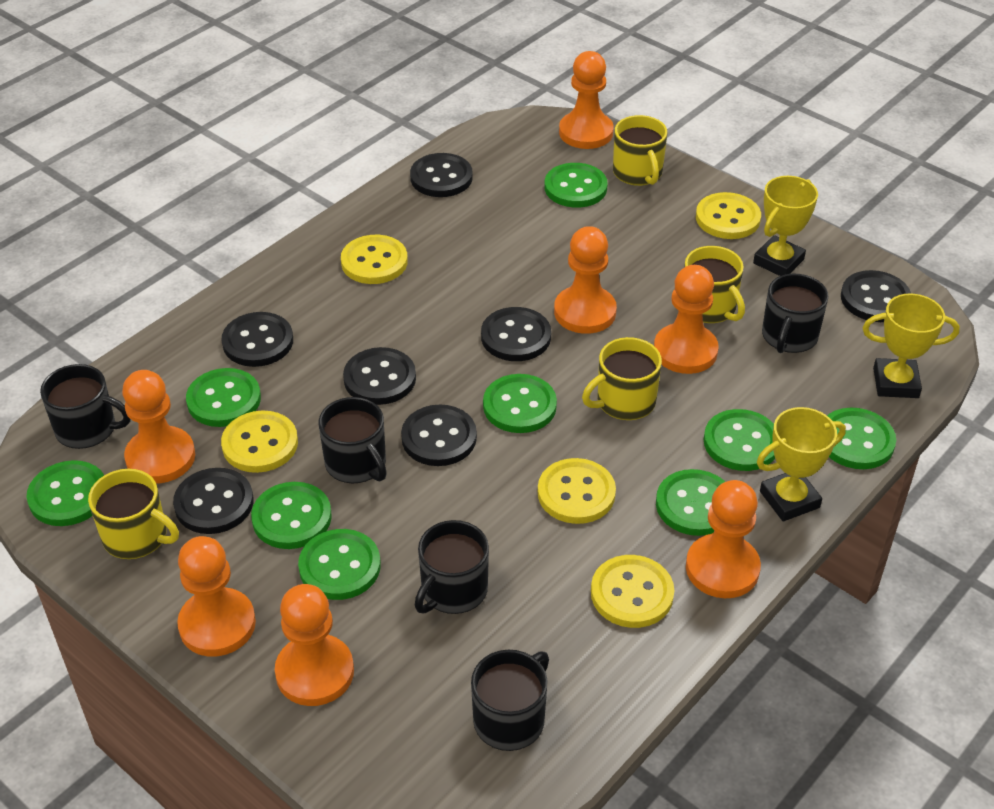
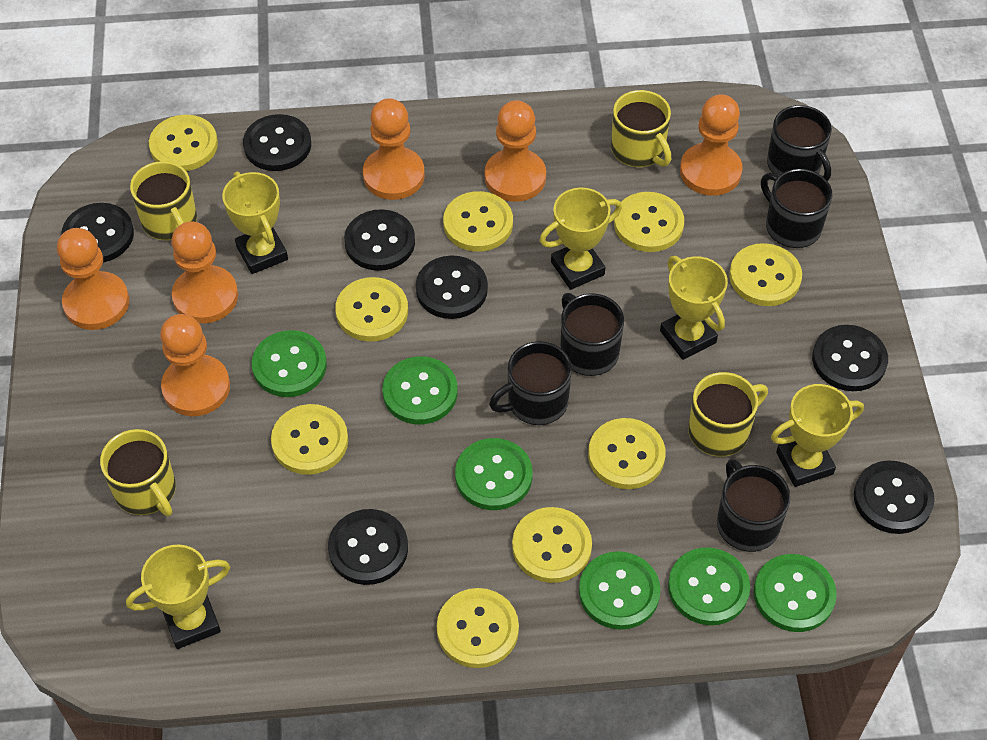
green button: 9 -> 6
orange pawn: 7 -> 6
yellow button: 5 -> 9
yellow trophy: 3 -> 5

